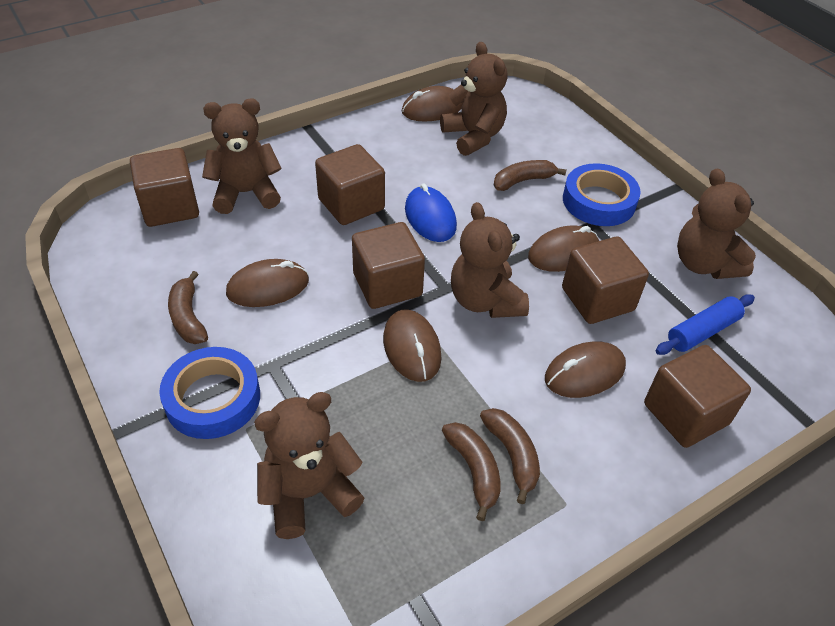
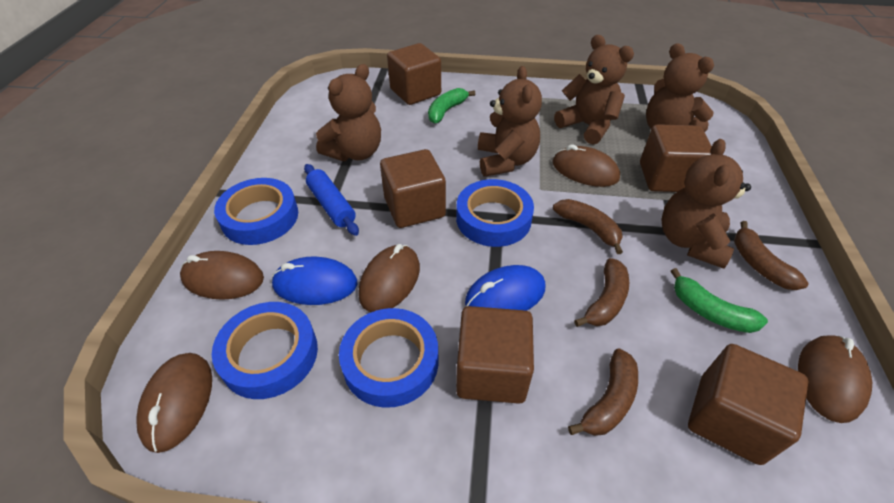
blue mouse: 1 -> 2
blue tape: 2 -> 4
green banana: 0 -> 2

